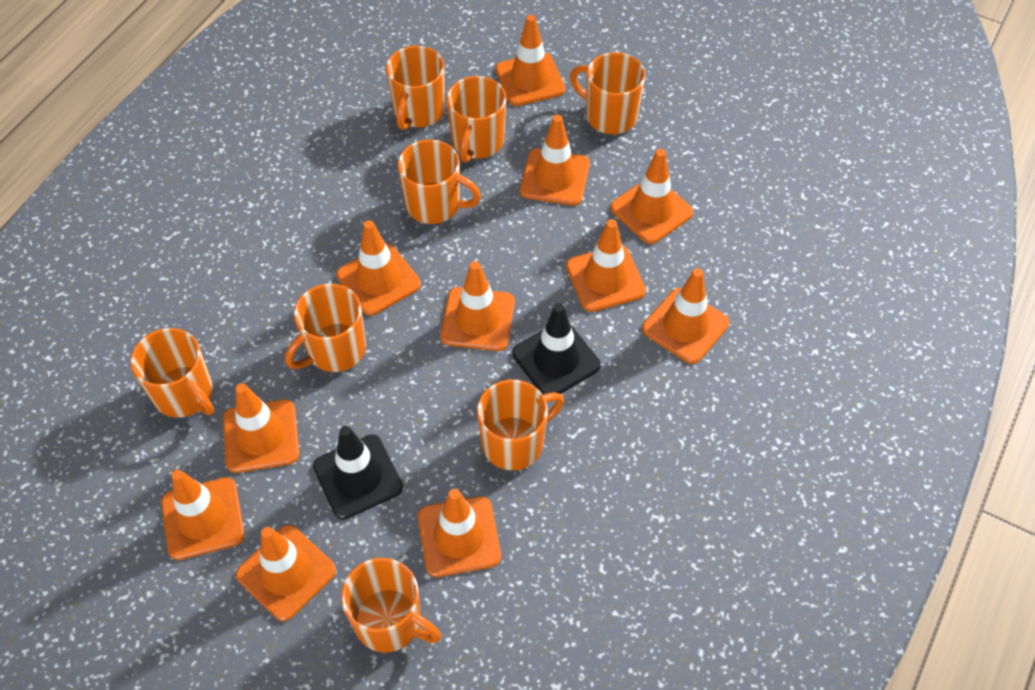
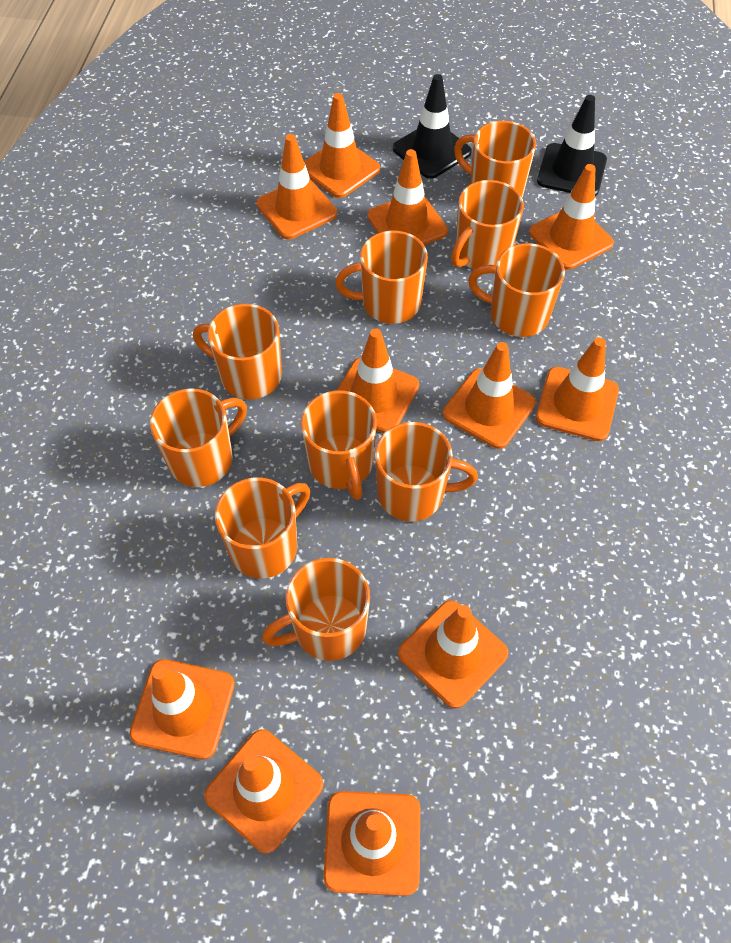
orange mug: 8 -> 10

